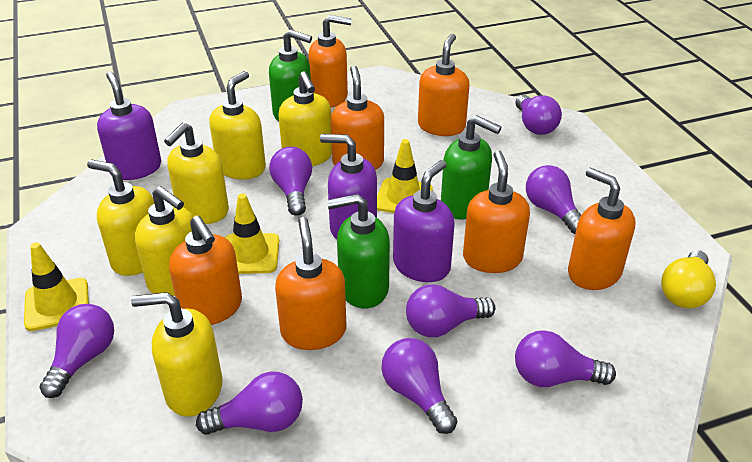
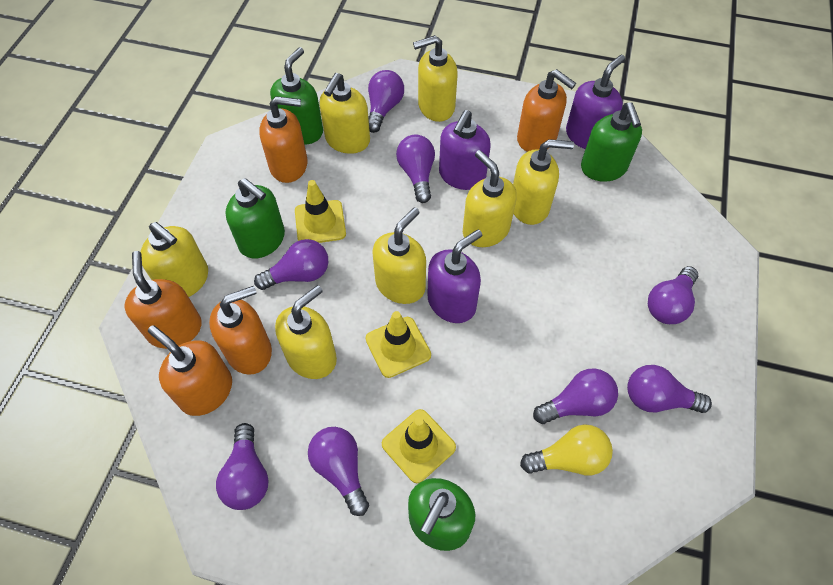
green soap dispenser: 3 -> 4
orange soap dispenser: 7 -> 5
yellow soap dispenser: 6 -> 7

